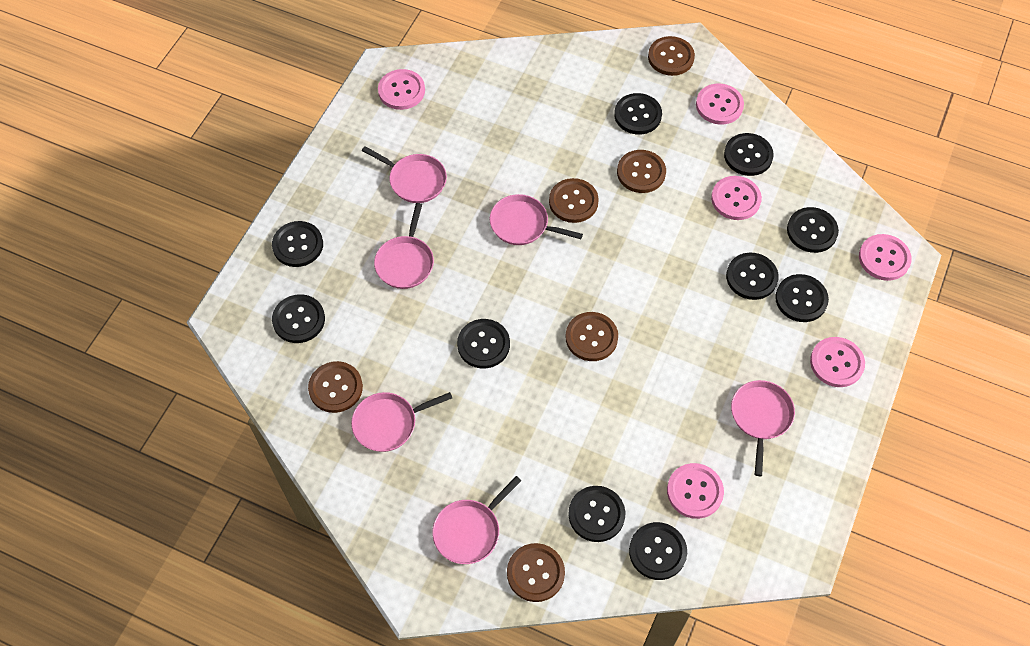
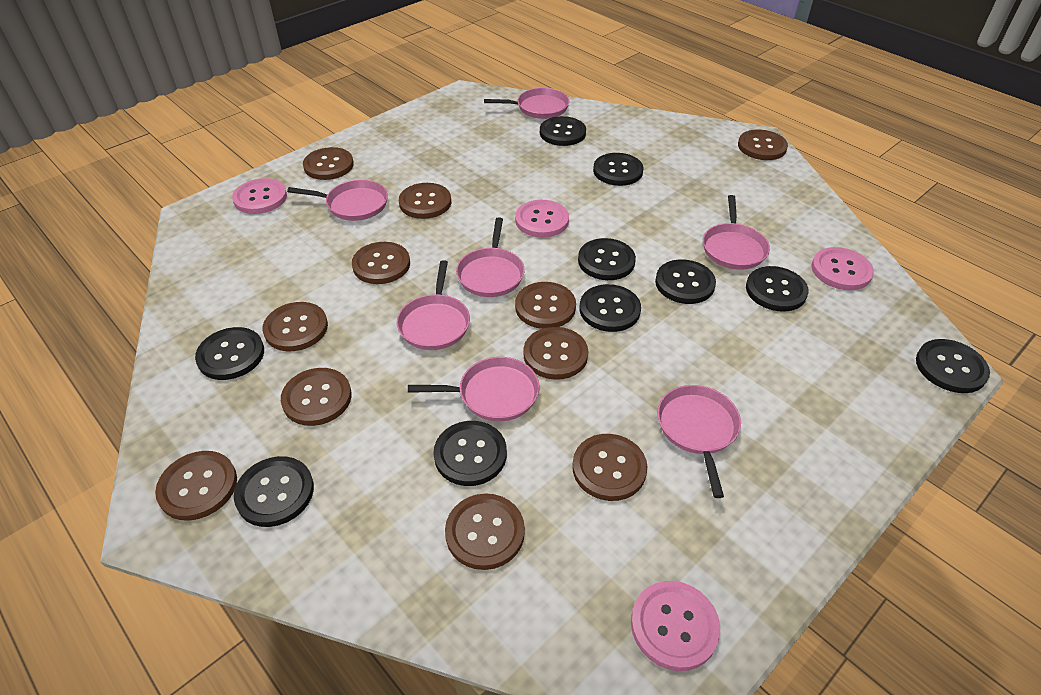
brown button: 6 -> 11
pink button: 6 -> 4
pink pan: 6 -> 7

